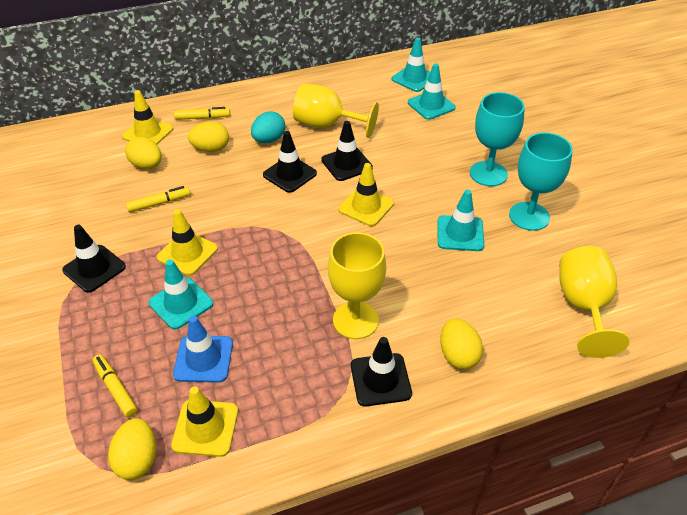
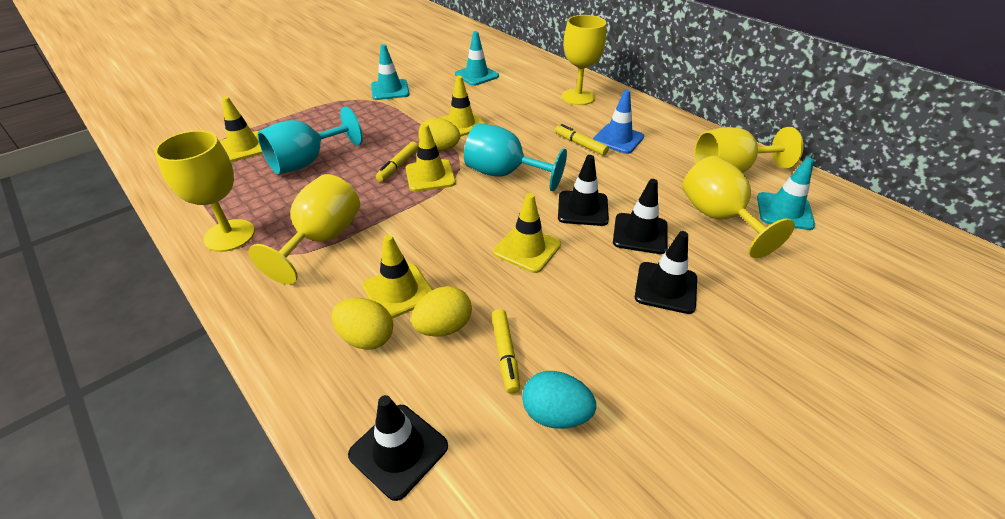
turquoise traffic cone: 4 -> 3
yellow egg: 4 -> 3
yellow goblet: 3 -> 5
yellow traffic cone: 4 -> 5

